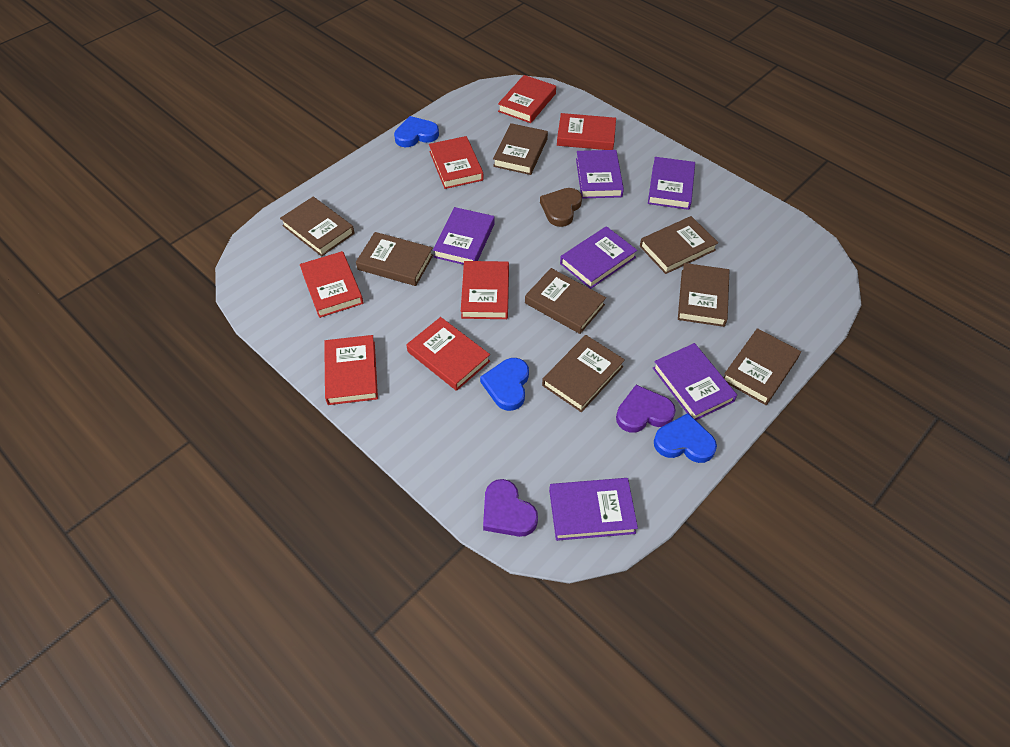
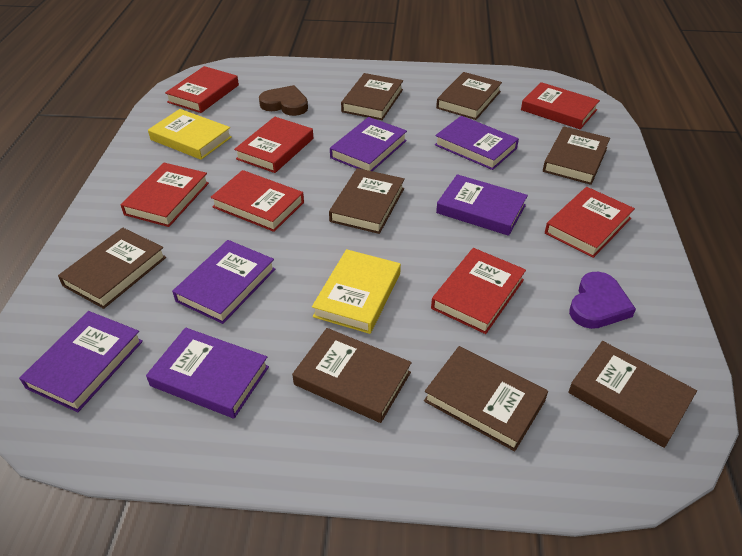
blue heart: 3 -> 0
purple heart: 2 -> 1
yellow book: 0 -> 2

